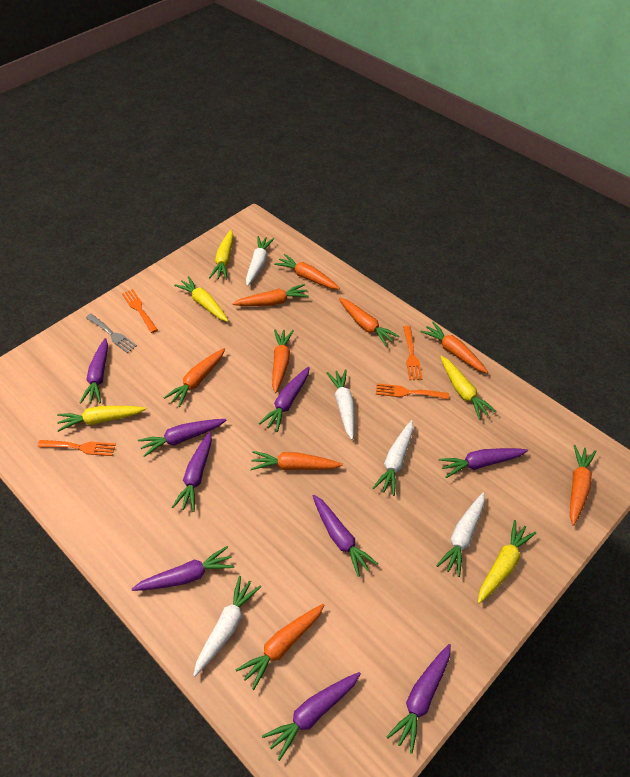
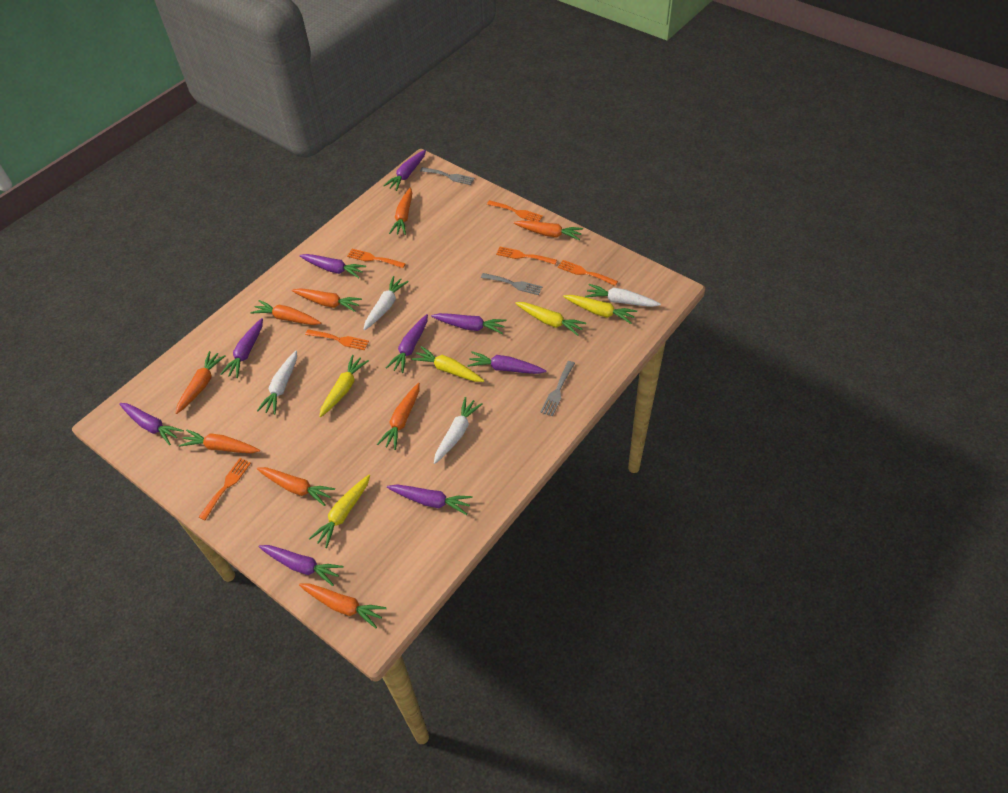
grey fork: 1 -> 3
orange fork: 4 -> 6
white carrot: 5 -> 4

